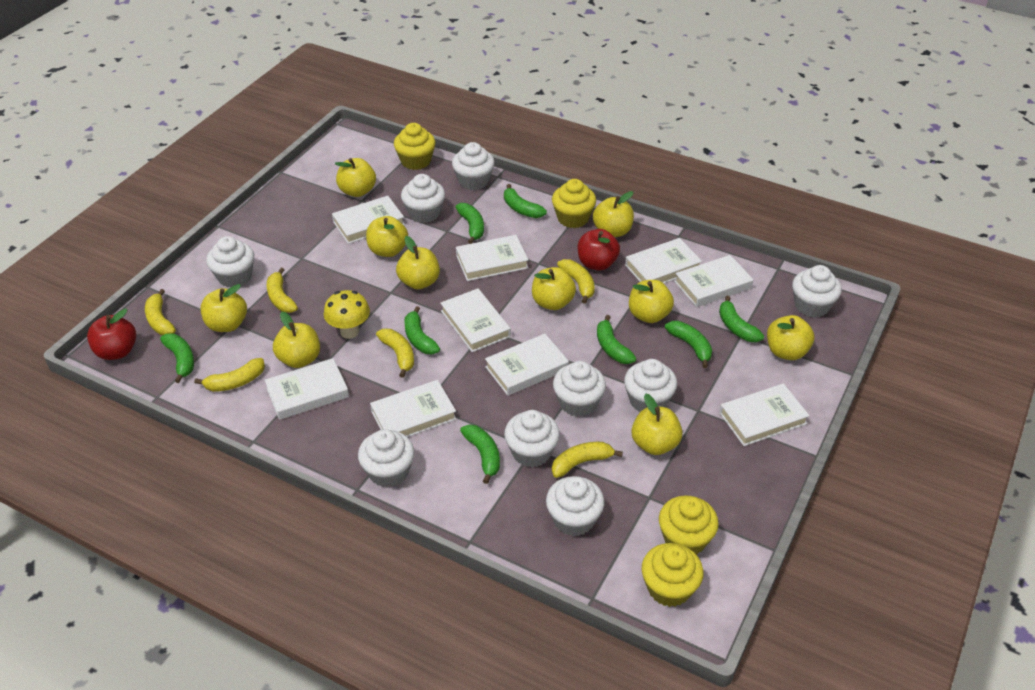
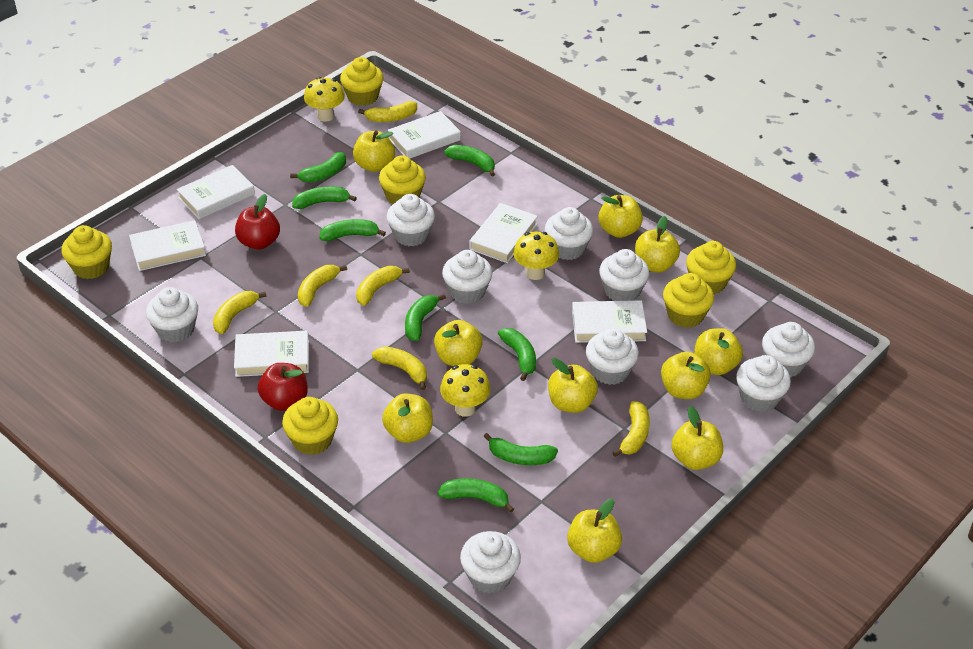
white book: 9 -> 6
yellow cupcake: 4 -> 6
yellow mushroom: 1 -> 3

